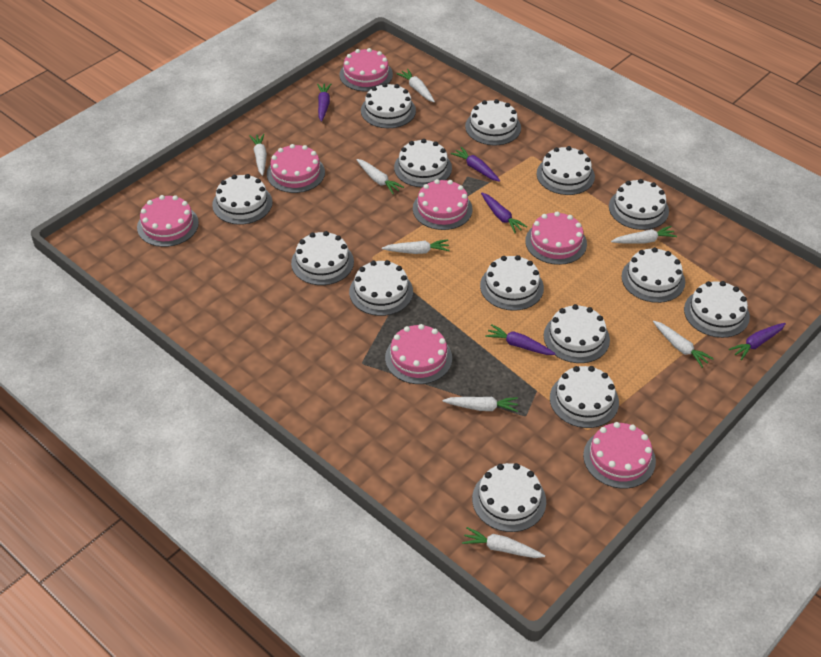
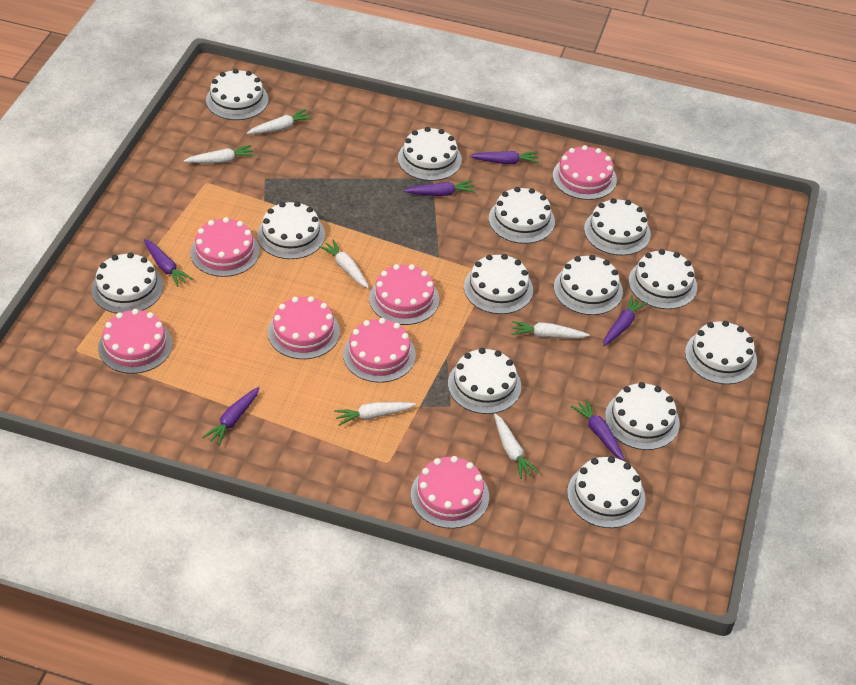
purple carrot: 5 -> 6
white cake: 14 -> 13
white carrot: 8 -> 6

